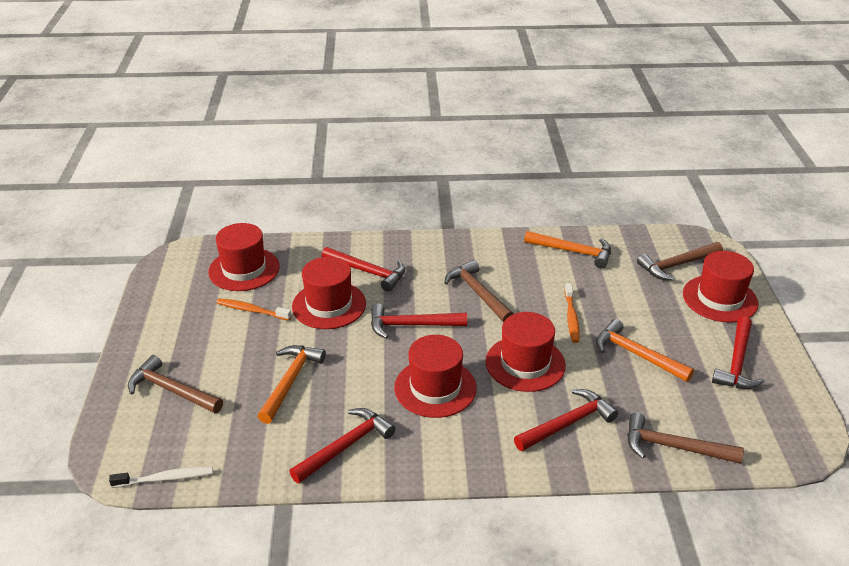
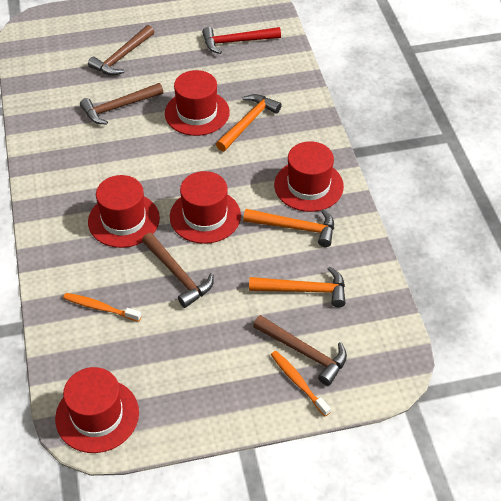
red hammer: 5 -> 1
white toothbrush: 1 -> 0

